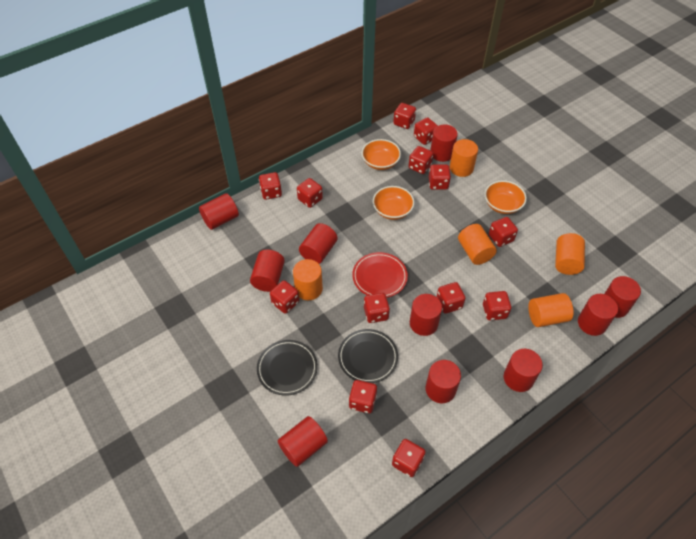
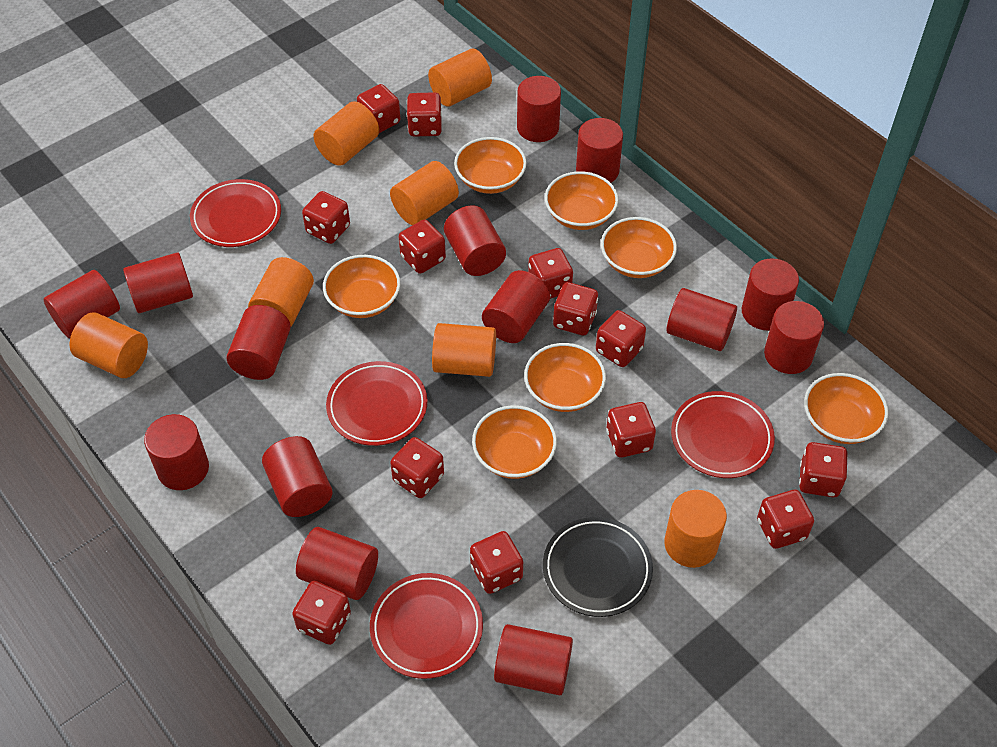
black plate: 2 -> 1
orange bowl: 3 -> 7
orange cylinder: 5 -> 7
red cylinder: 10 -> 14
red plate: 1 -> 4

